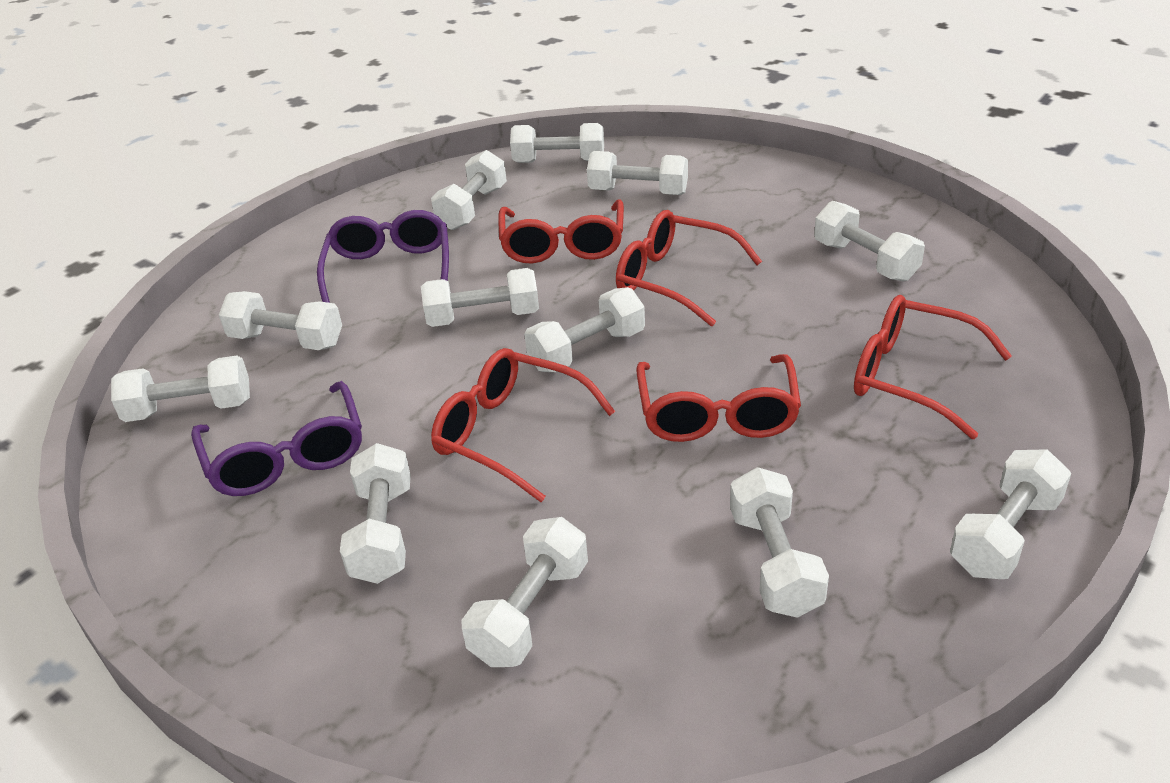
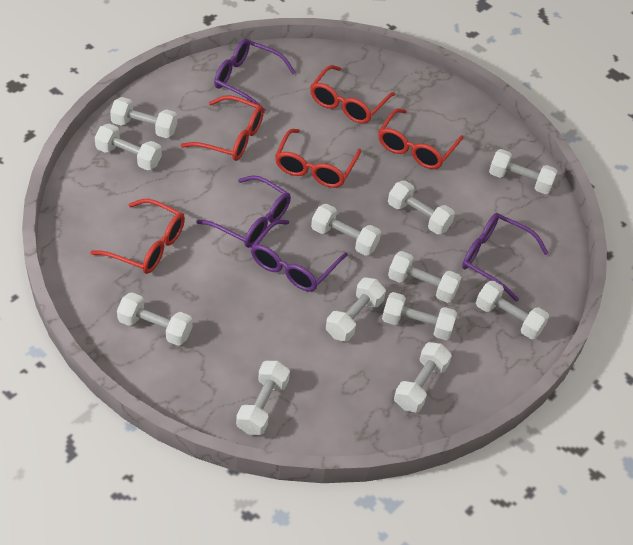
purple glasses: 2 -> 4

